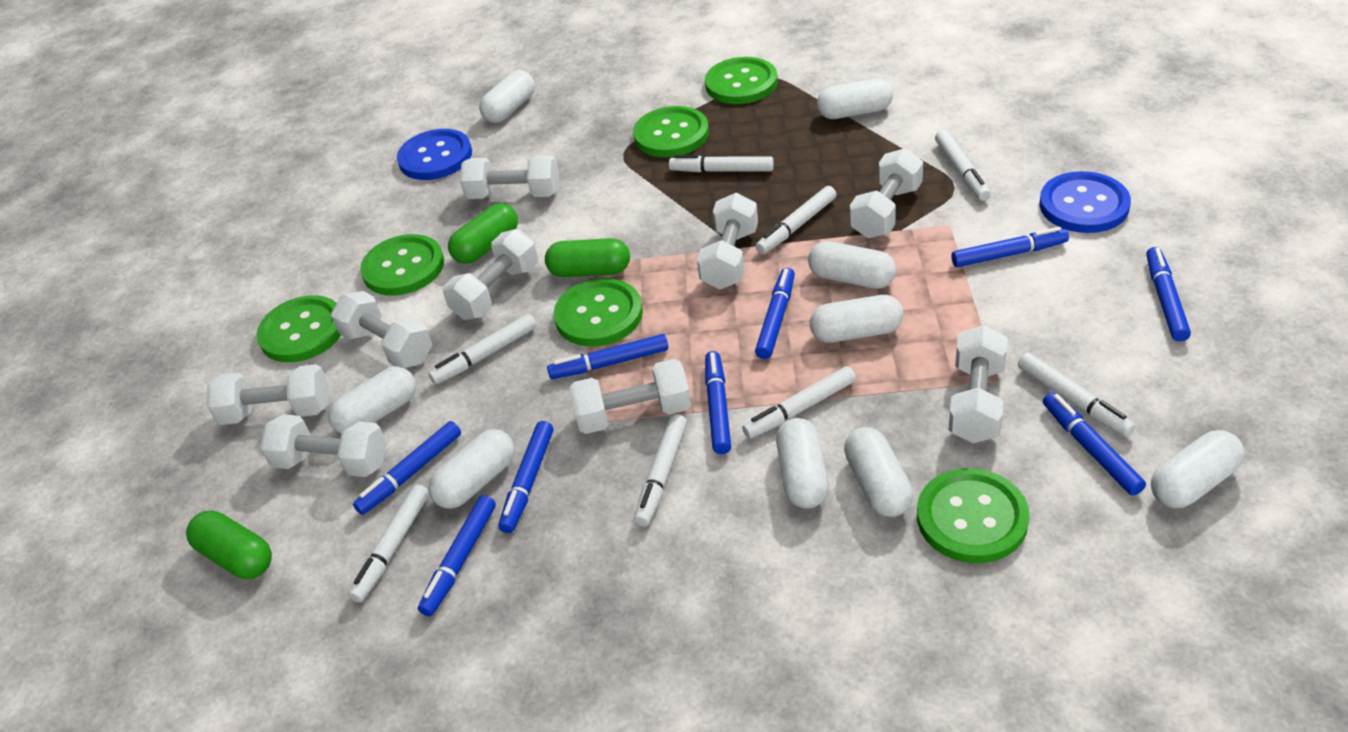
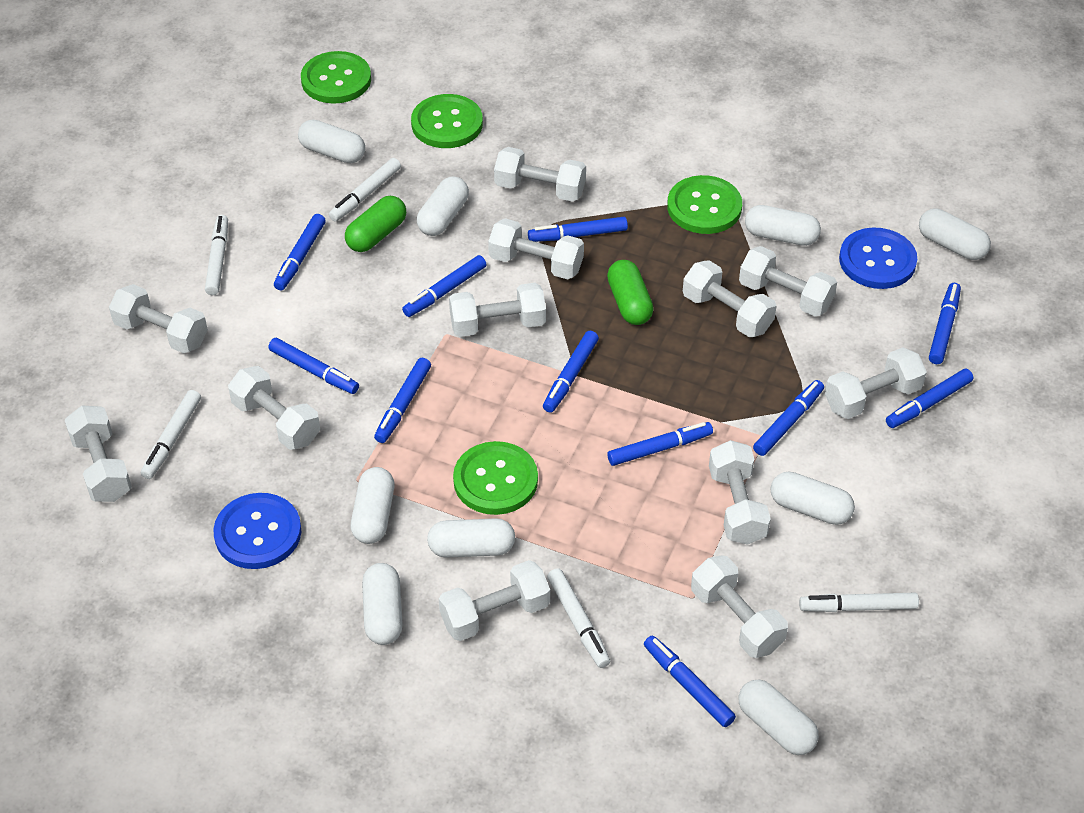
blue marker: 9 -> 11
green button: 6 -> 4
green capsule: 3 -> 2
white dumbbell: 9 -> 12
white marker: 8 -> 5

